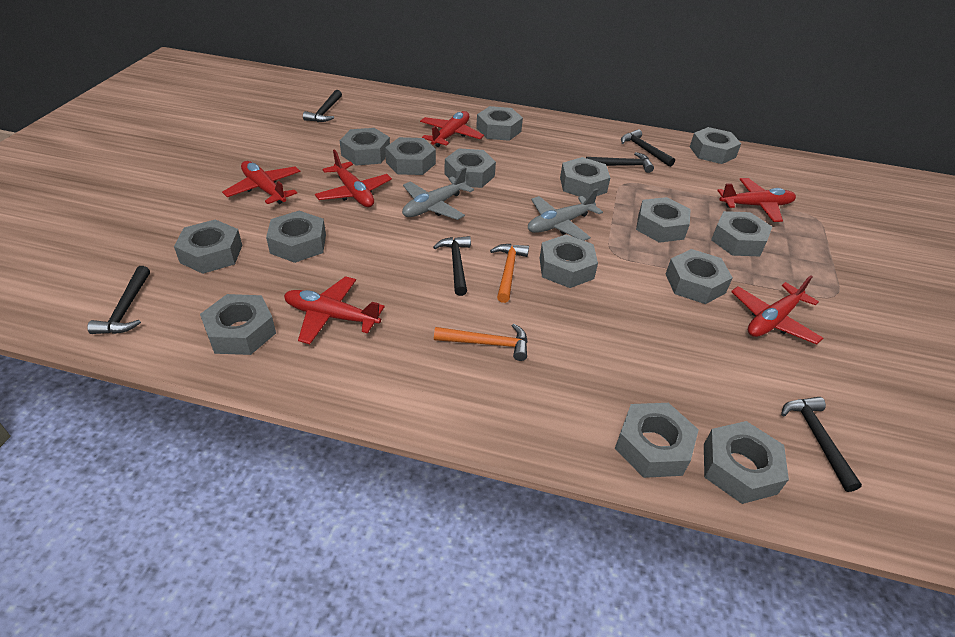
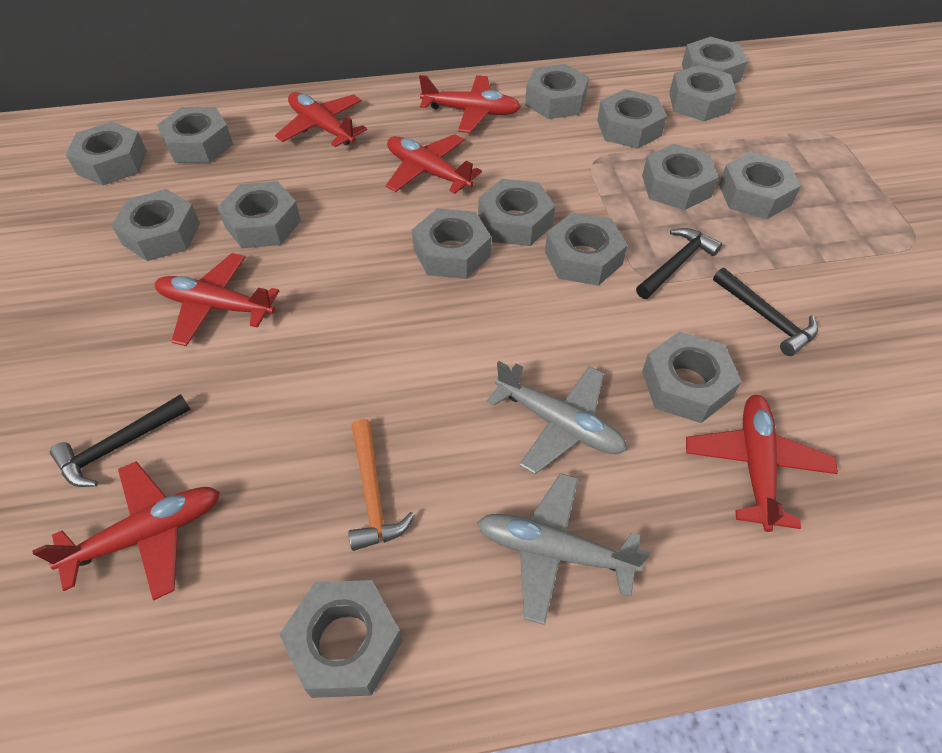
black hammer: 6 -> 3
orange hammer: 2 -> 1

